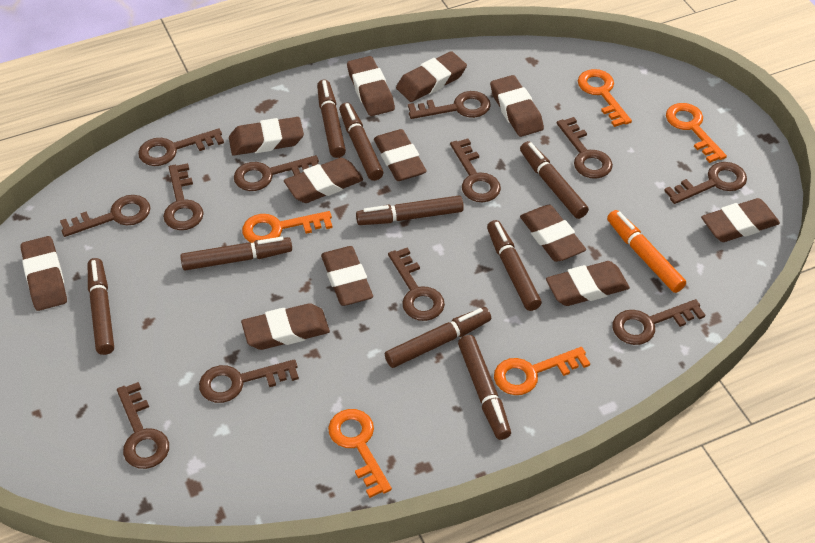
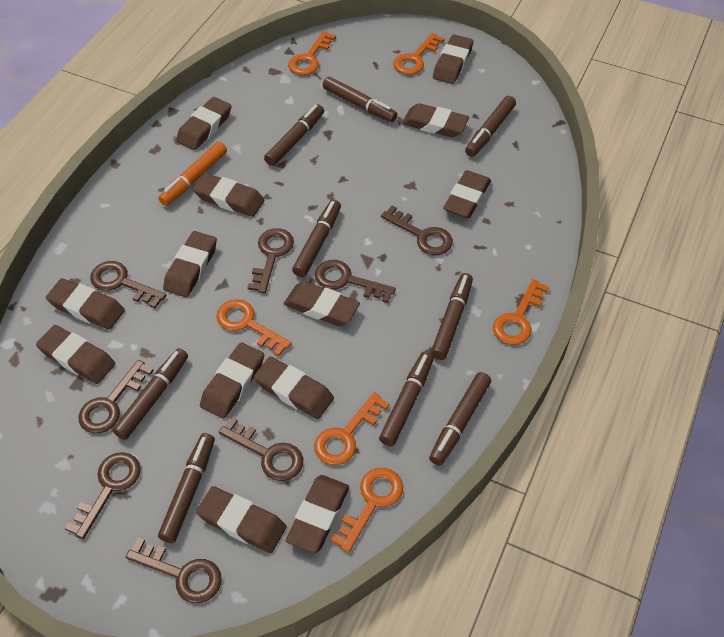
brown eraser: 12 -> 13
brown key: 12 -> 8
orange key: 5 -> 6

